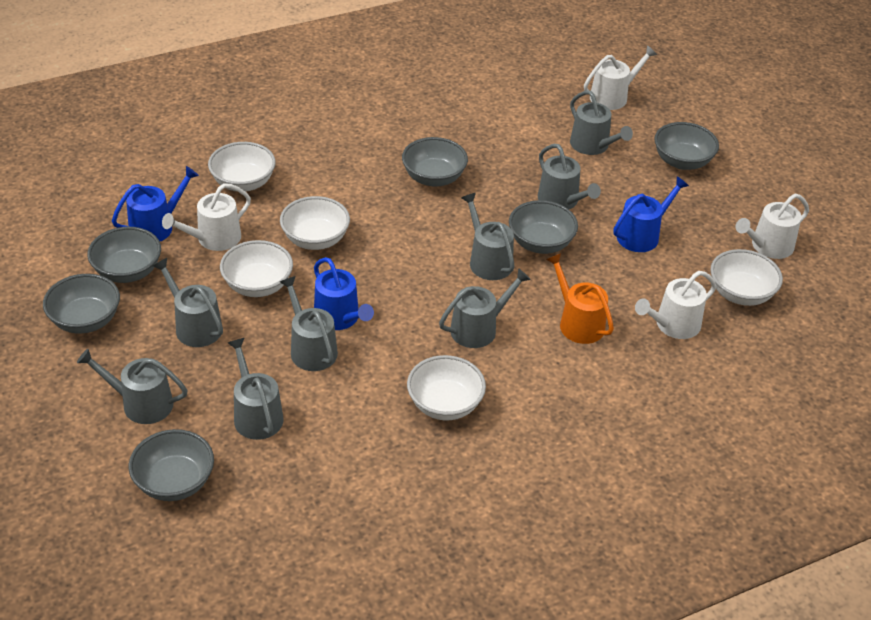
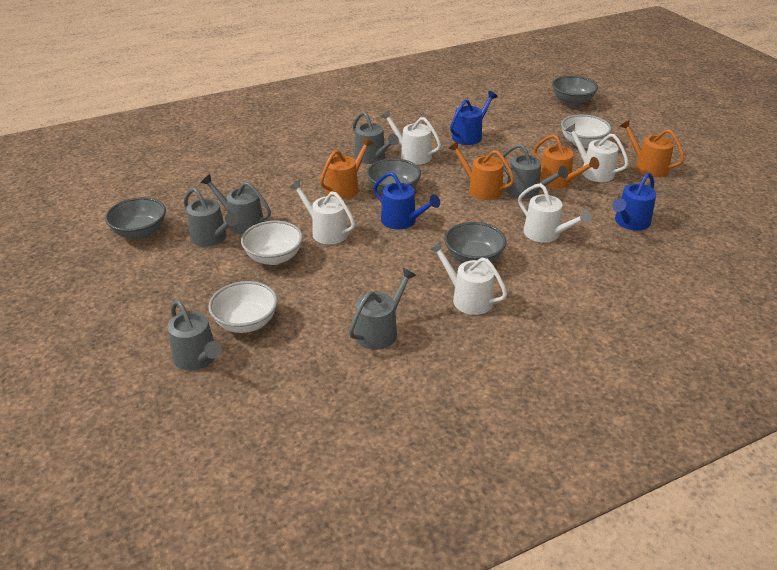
grey bowl: 6 -> 4
grey watering can: 8 -> 6
orange watering can: 1 -> 4
white bowl: 5 -> 3
white watering can: 4 -> 5

